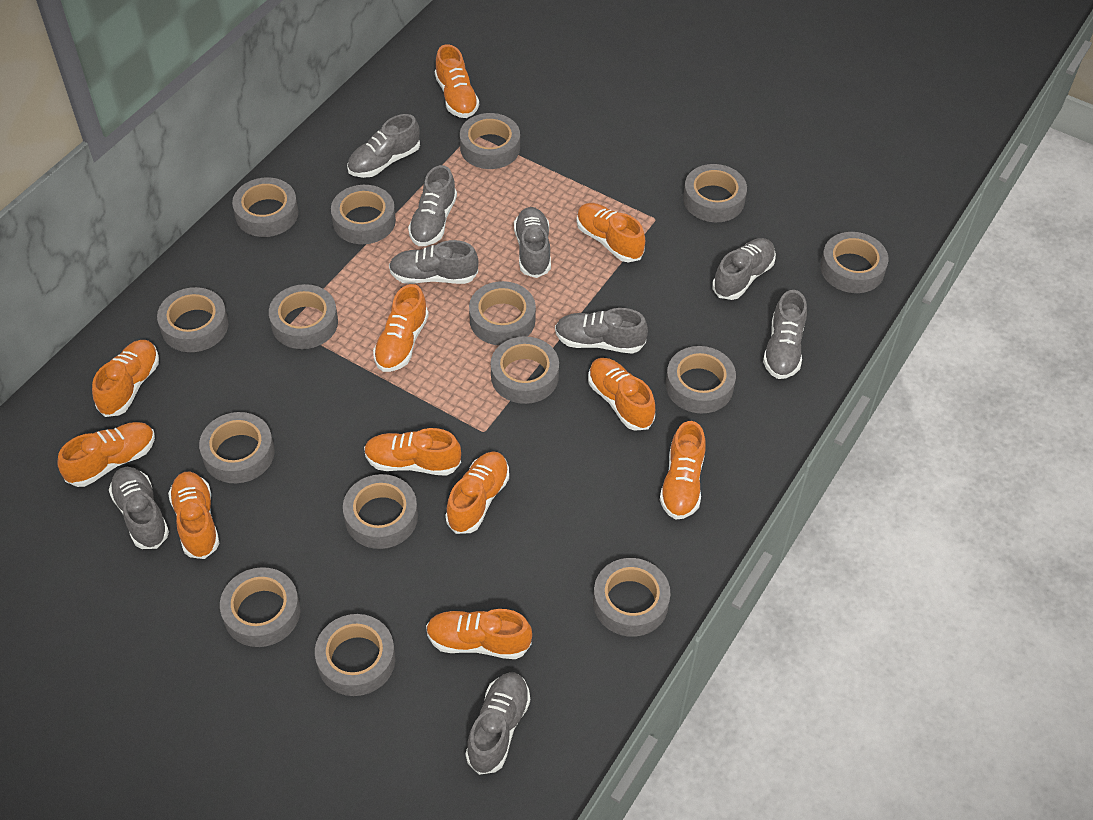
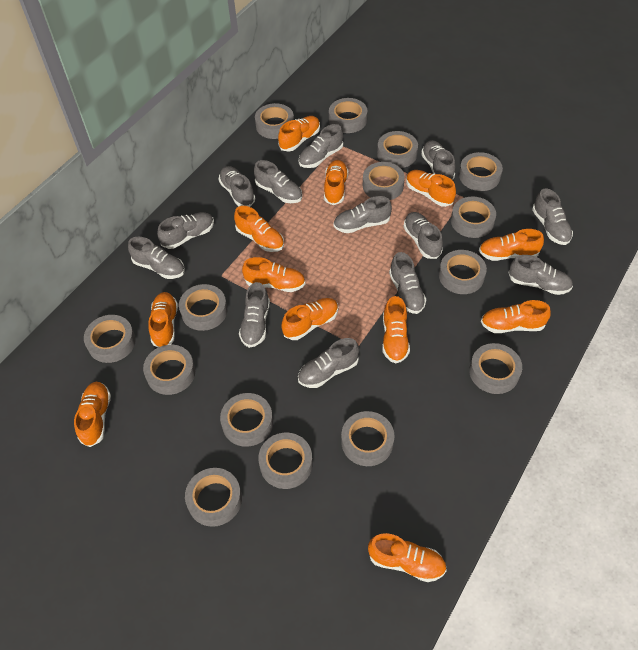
grey shoe: 9 -> 13
orange shoe: 11 -> 12

